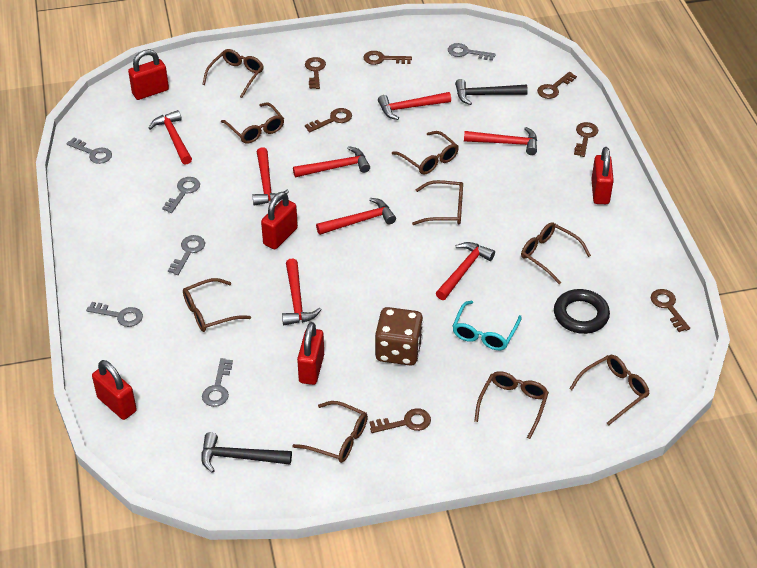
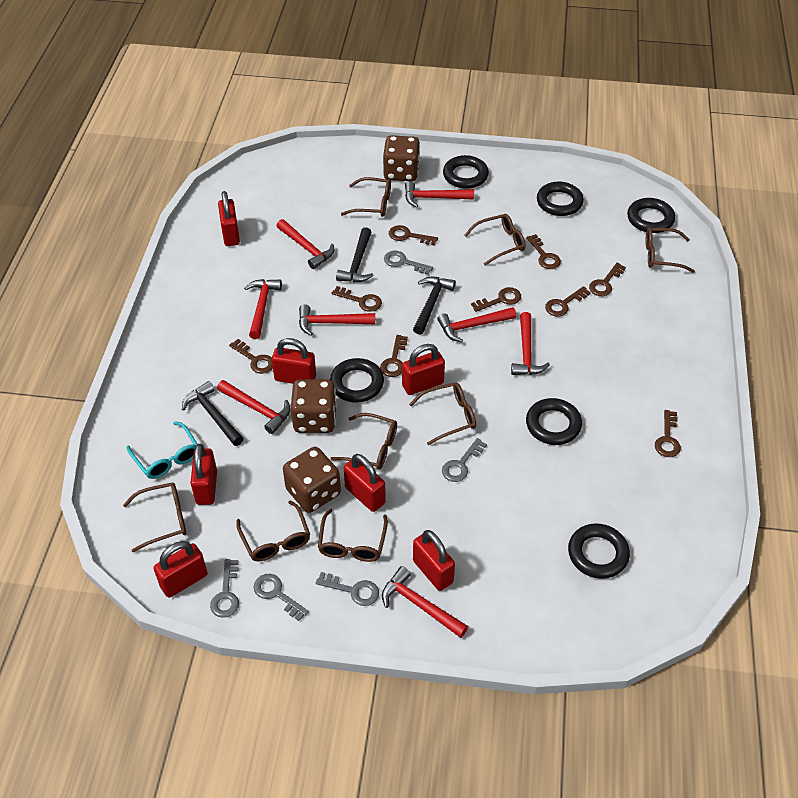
black hammer: 2 -> 3
black ring: 1 -> 6
brown dice: 1 -> 3
brown glasses: 9 -> 8
brown key: 7 -> 9
grey key: 6 -> 5
red padlock: 5 -> 7

